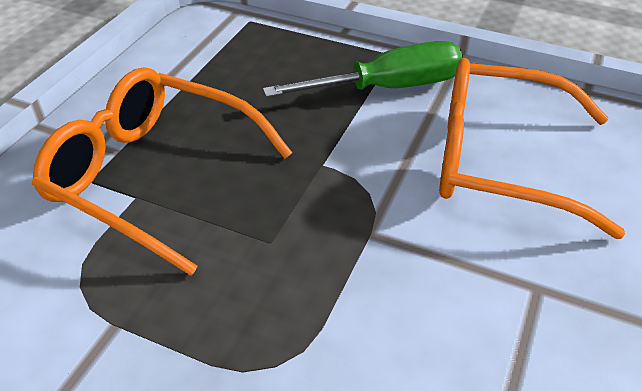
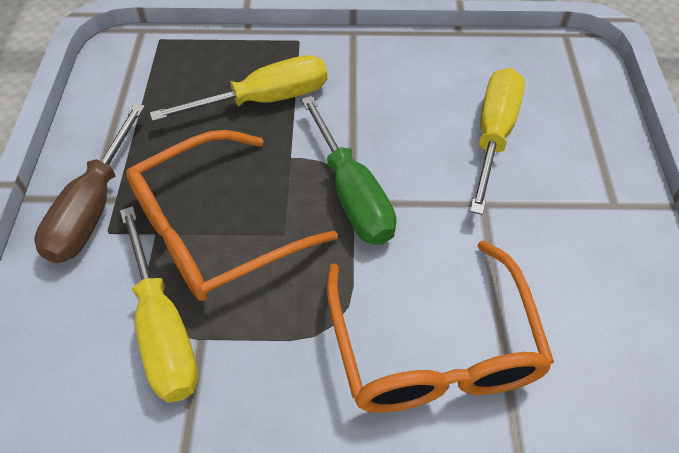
brown screwdriver: 0 -> 1
yellow screwdriver: 0 -> 3

